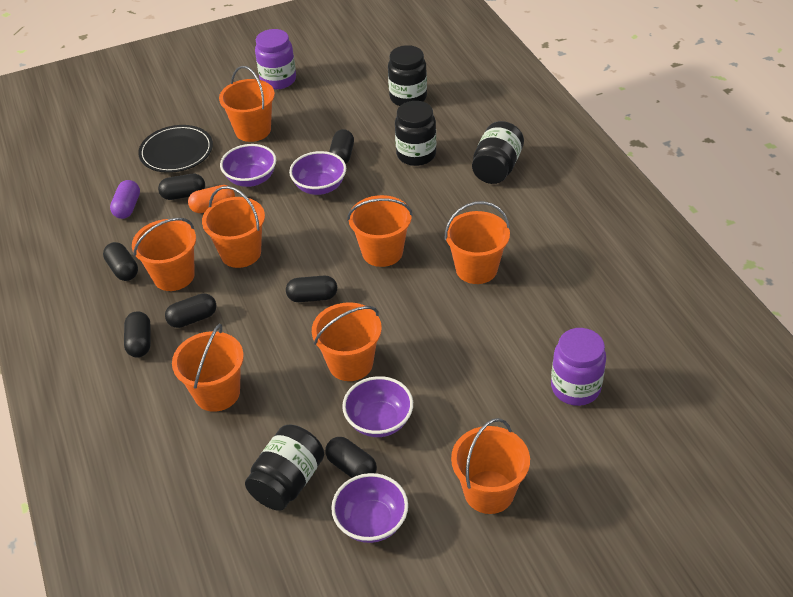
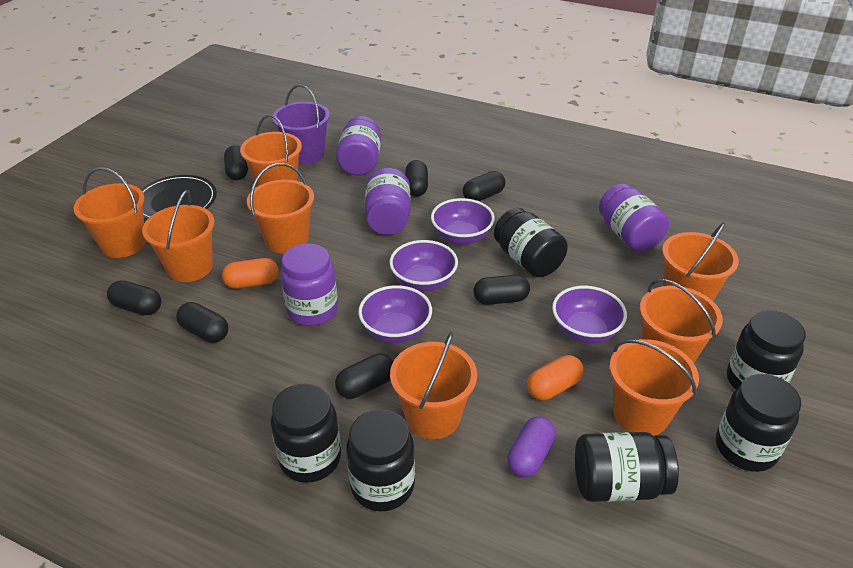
black jar: 4 -> 6
orange capsule: 1 -> 2
purple bucket: 0 -> 1
purple jar: 2 -> 4

